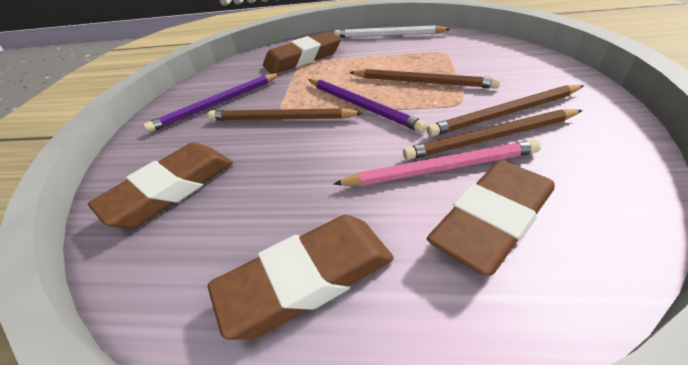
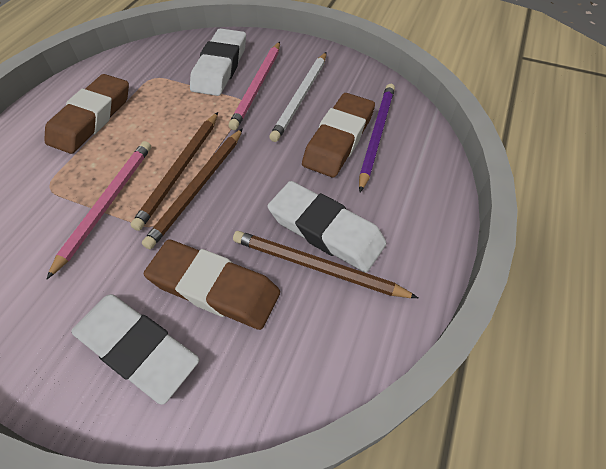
brown eraser: 4 -> 3
brown pencil: 4 -> 3
pink pencil: 1 -> 2
purple pencil: 2 -> 1
white eraser: 0 -> 3

